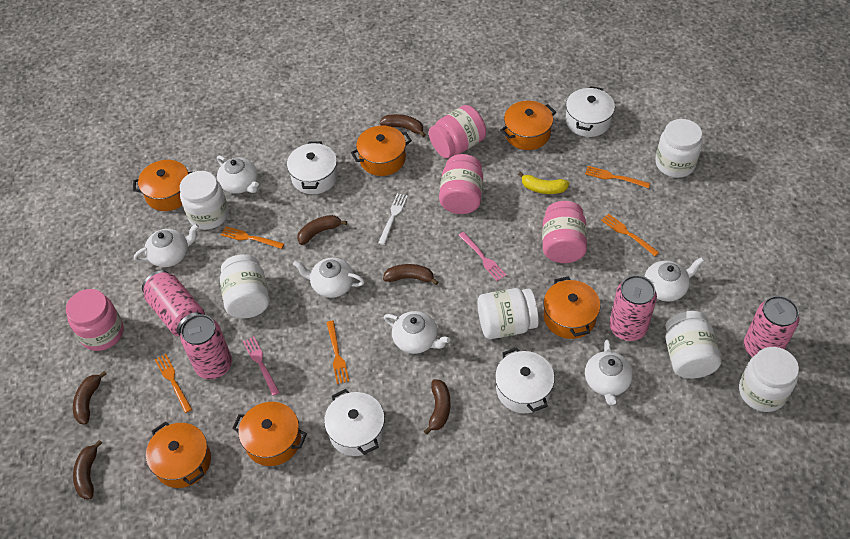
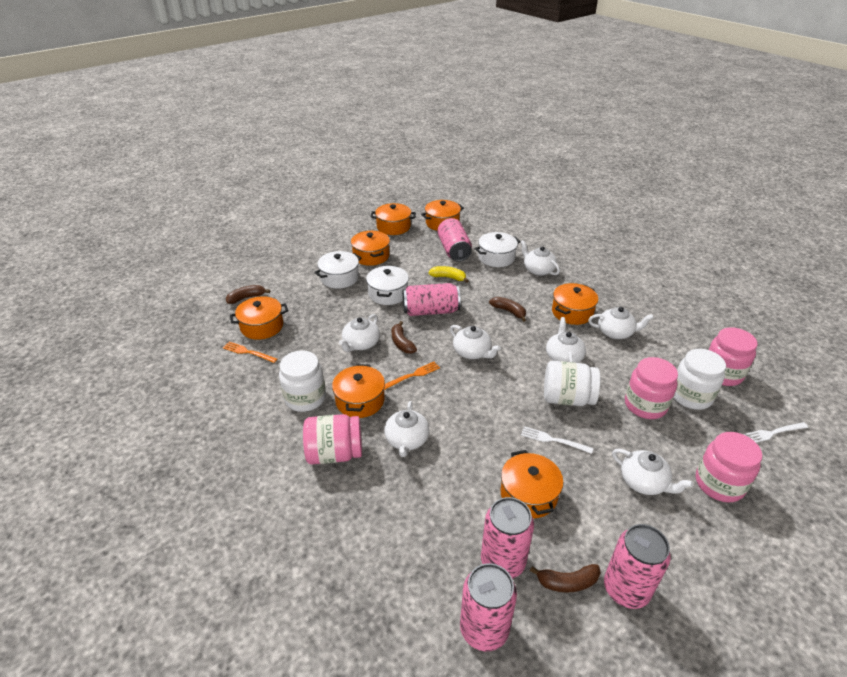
brown banana: 6 -> 4
orange fork: 5 -> 2
orange pot: 6 -> 7
pink can: 4 -> 5
pink fork: 2 -> 0
white fork: 1 -> 2
white jar: 6 -> 3
white pot: 4 -> 3
white teapot: 6 -> 7

